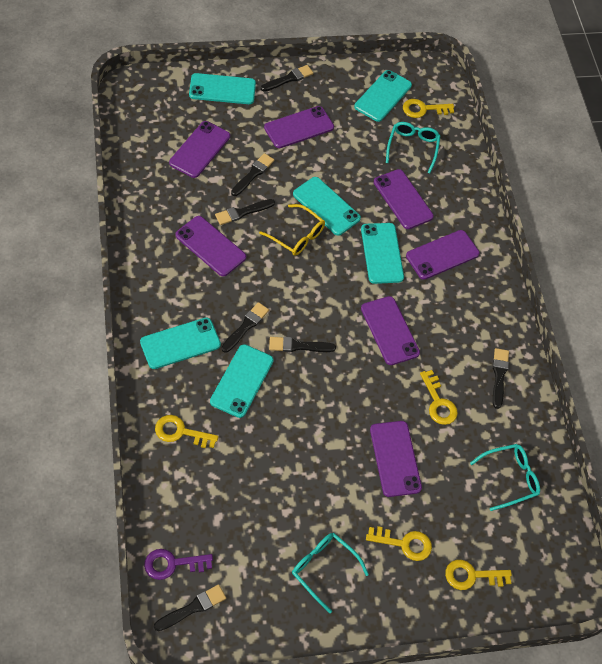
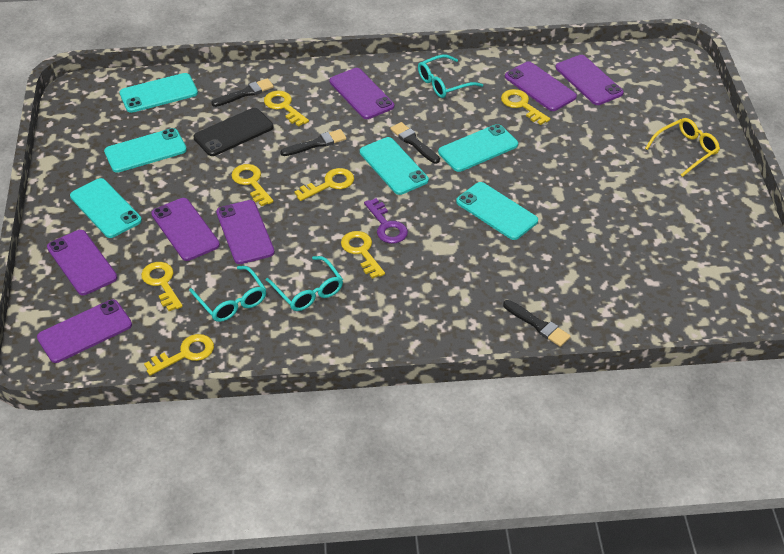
black brush: 7 -> 4
black phone: 0 -> 1
yellow key: 5 -> 7

